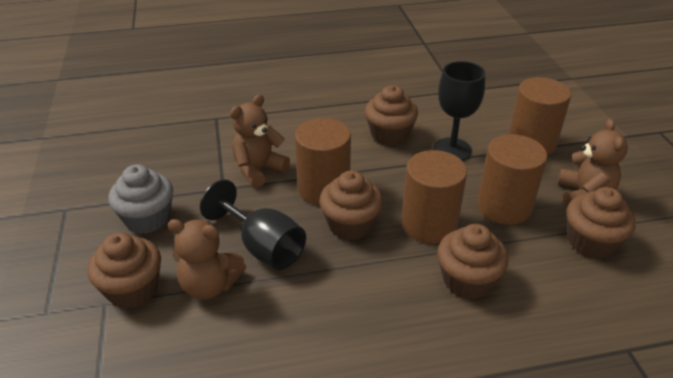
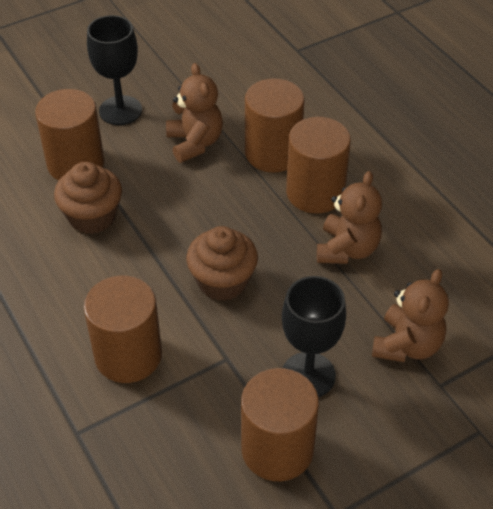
brown cupcake: 5 -> 2
brown cylinder: 4 -> 5
grey cupcake: 1 -> 0

